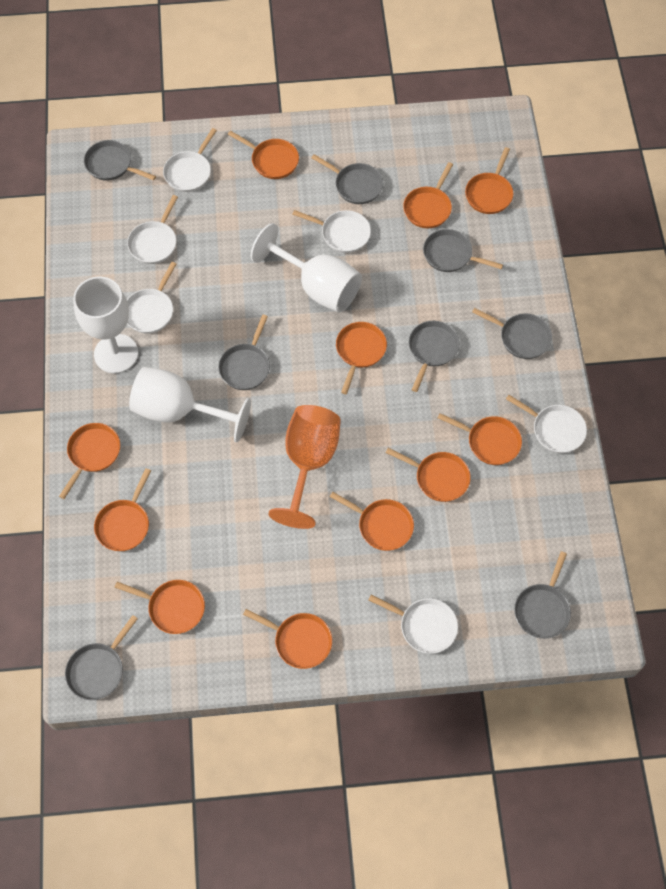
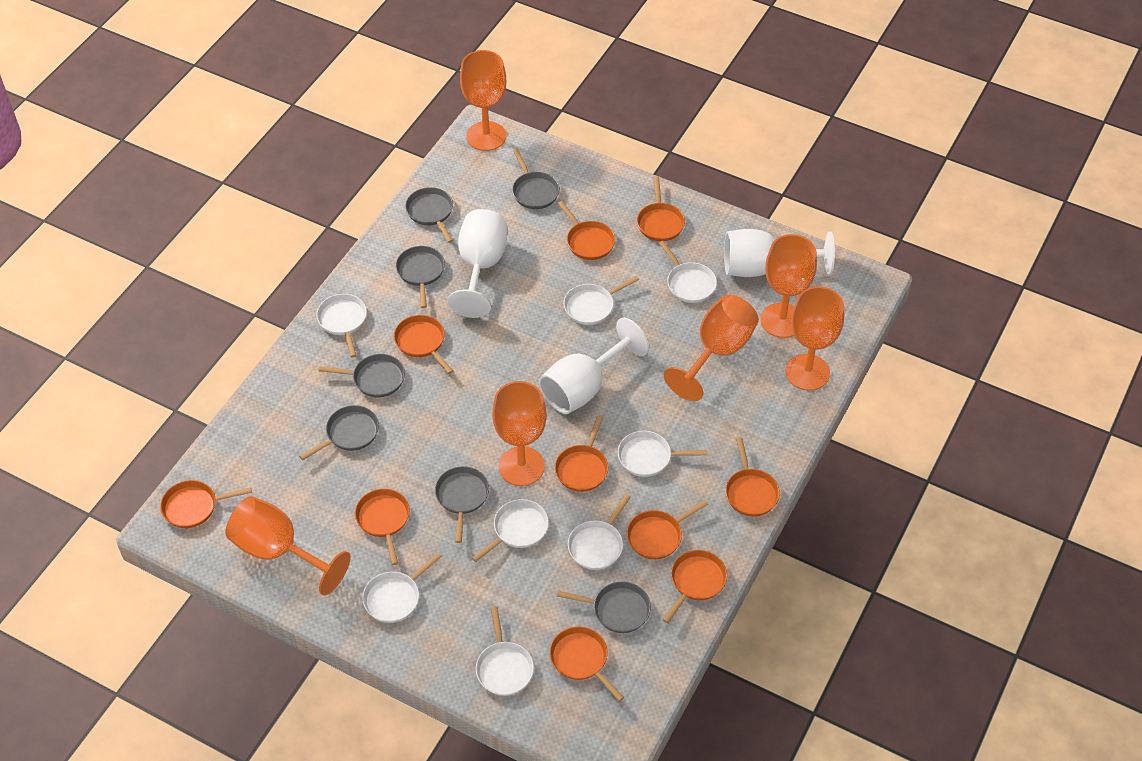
grey pan: 8 -> 7
orange goblet: 1 -> 6
orange pan: 11 -> 10
white pan: 6 -> 8

